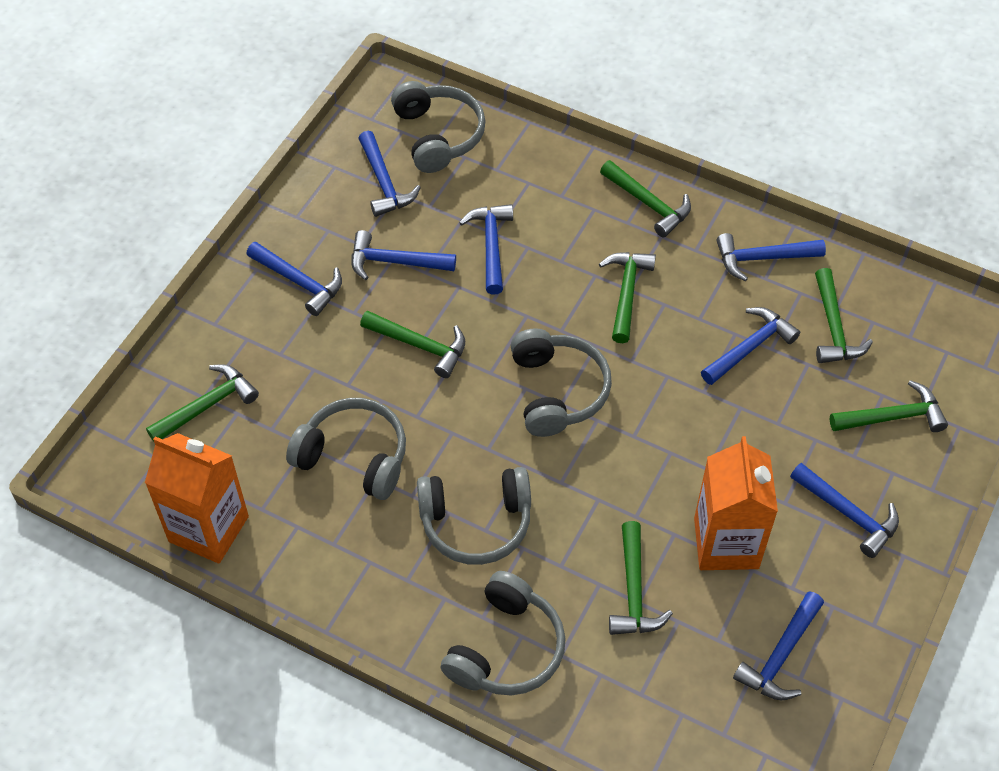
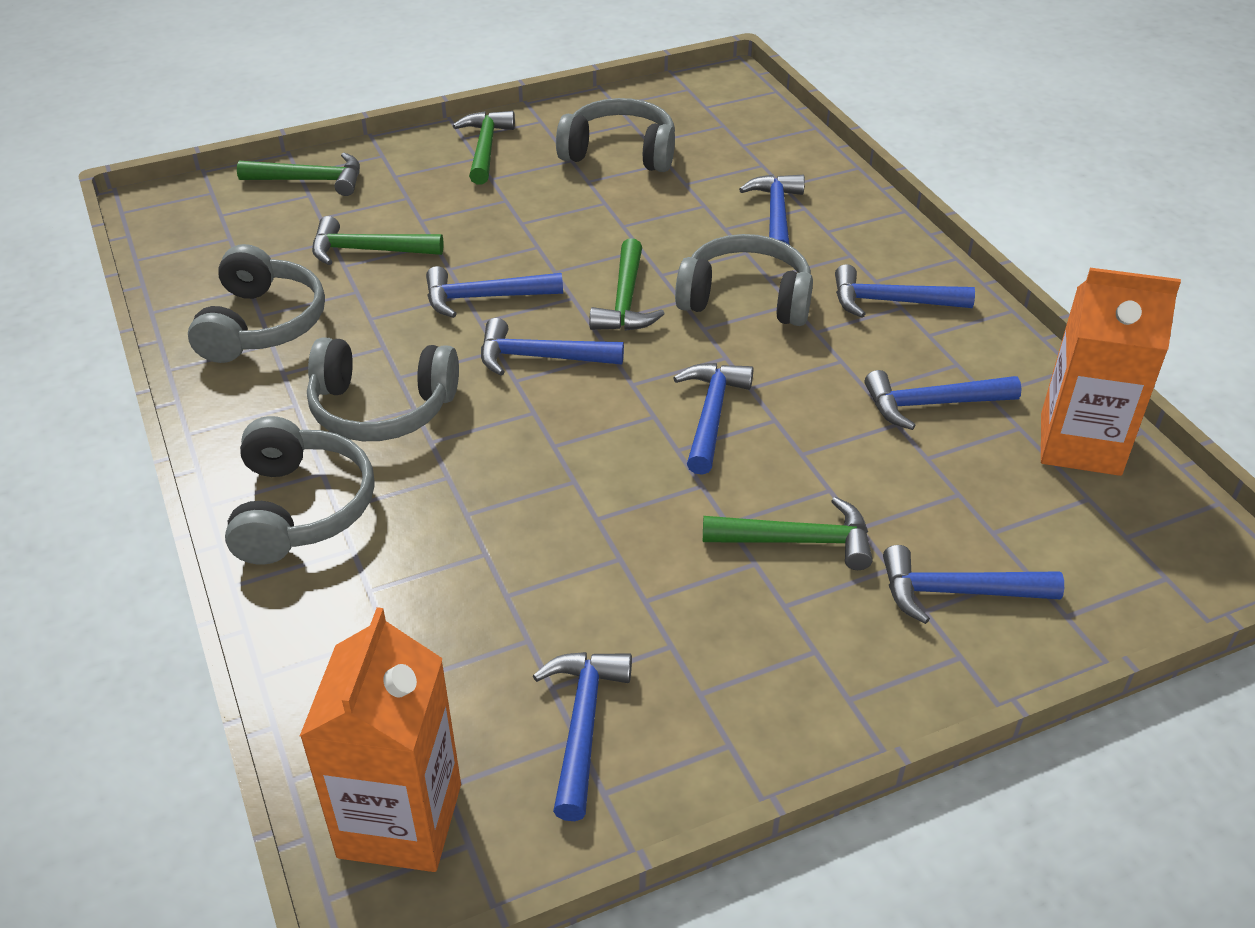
green hammer: 7 -> 5

